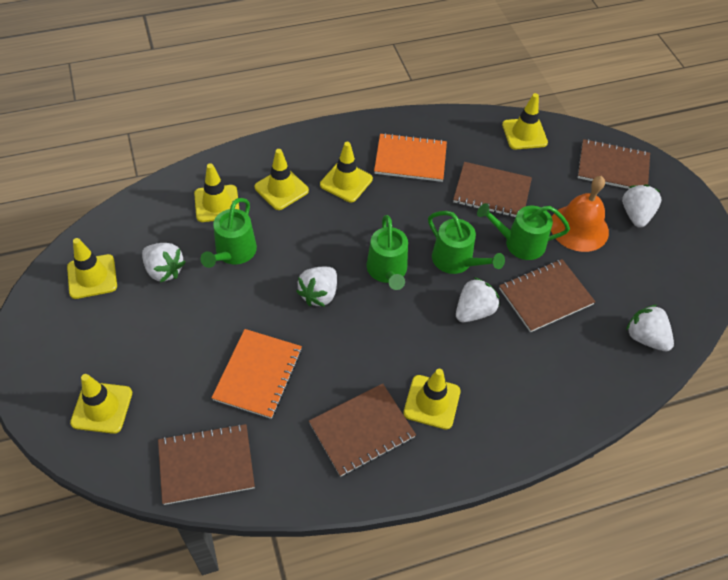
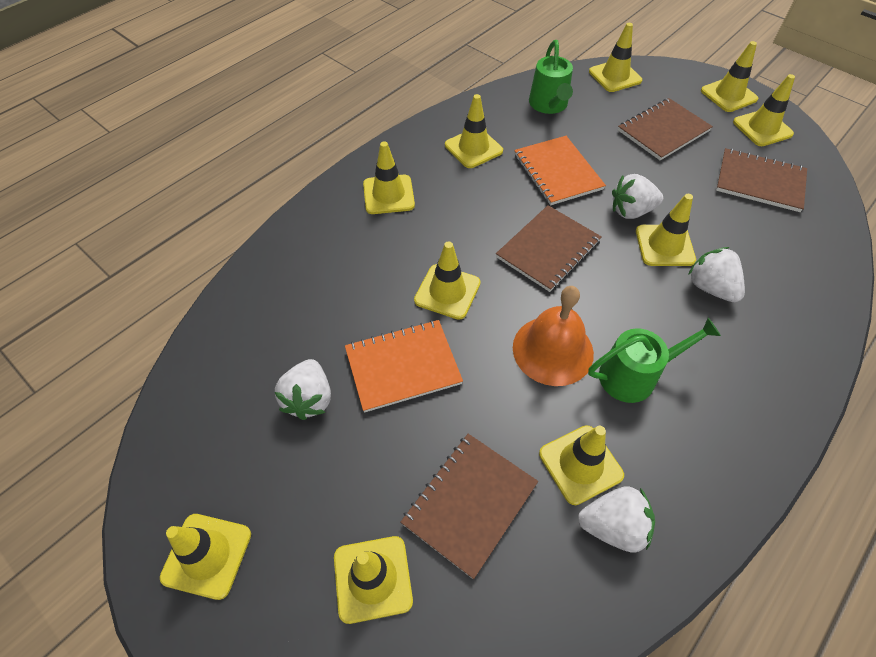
brown notebook: 5 -> 4
green watering can: 4 -> 2
white strawberry: 5 -> 4
yellow traffic cone: 7 -> 10

